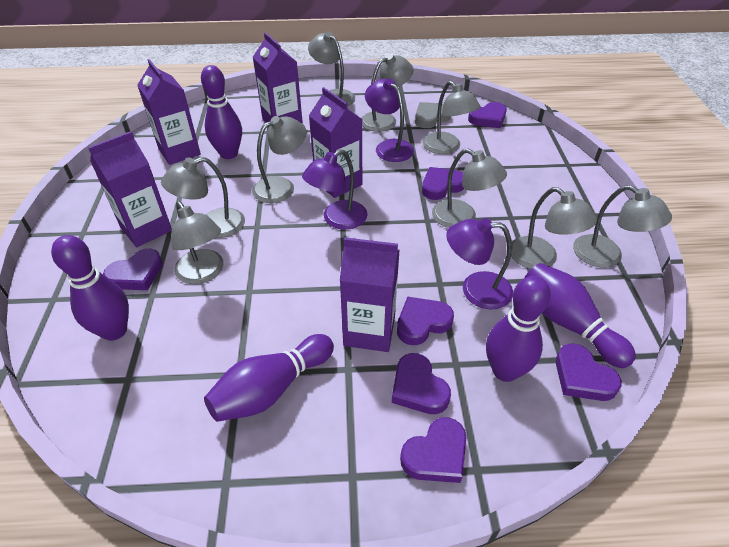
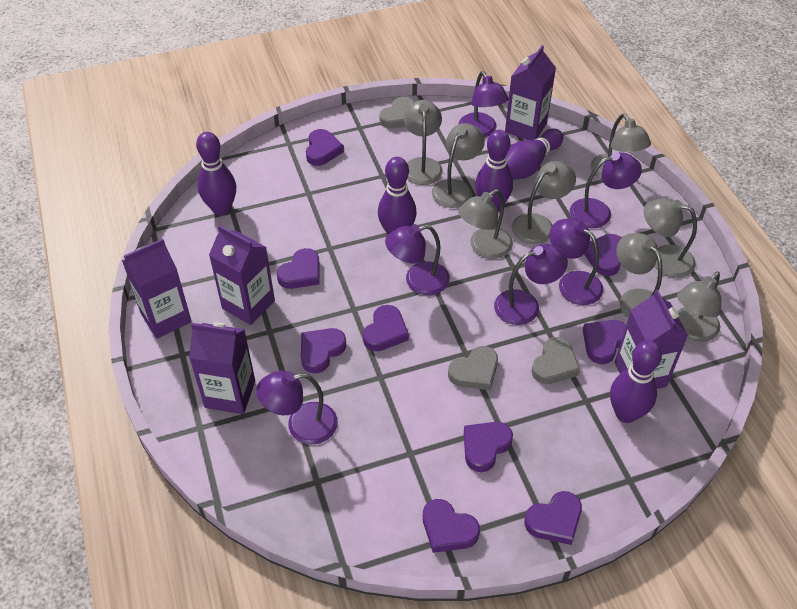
grey heart: 1 -> 3
grey lamp: 9 -> 8
purple heart: 7 -> 9
purple lamp: 3 -> 6

